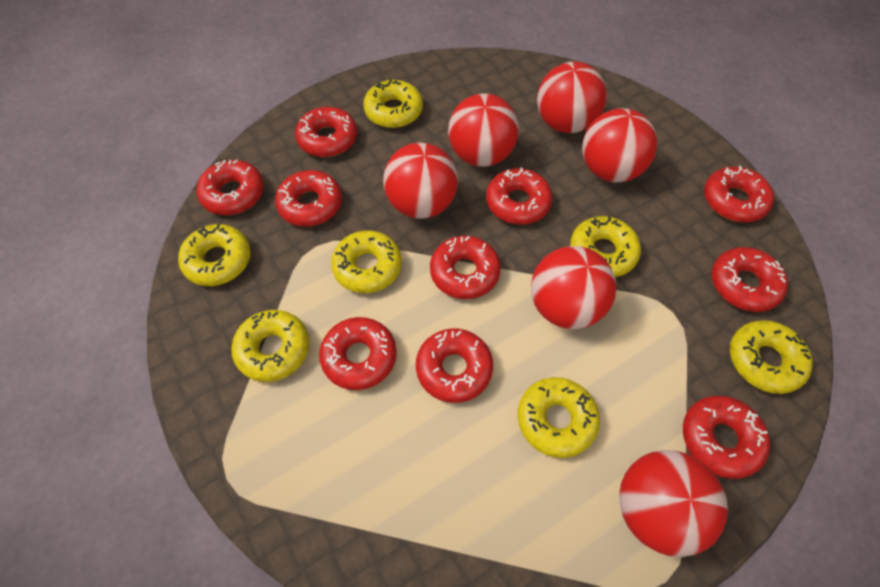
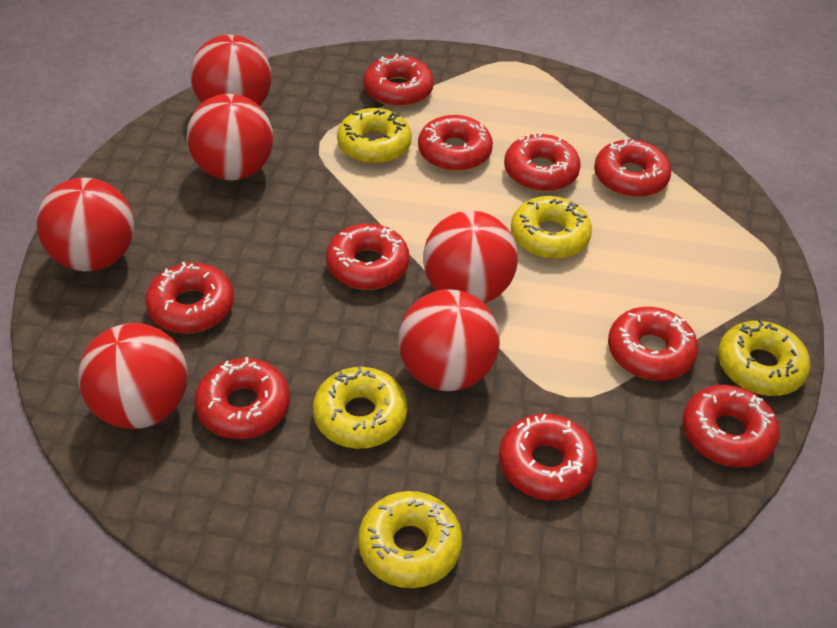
yellow donut: 7 -> 5

